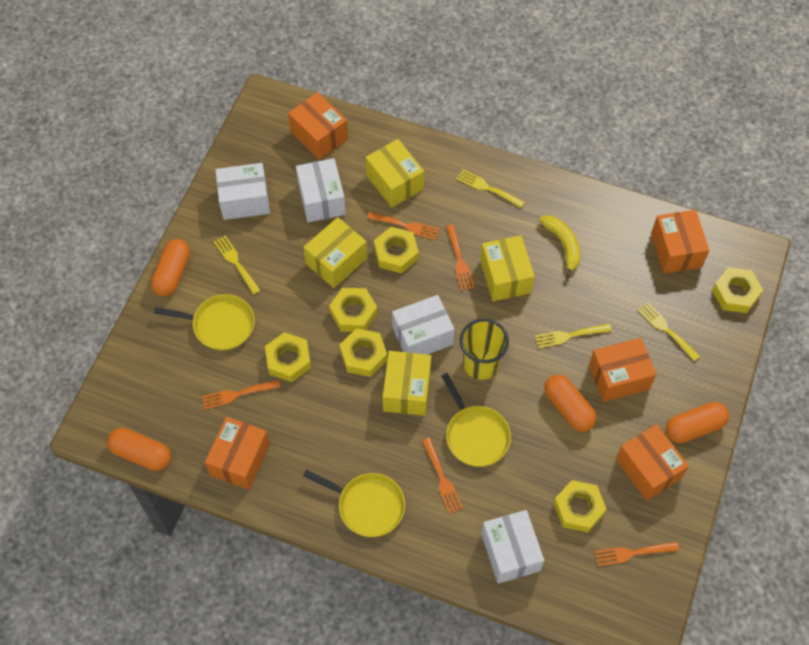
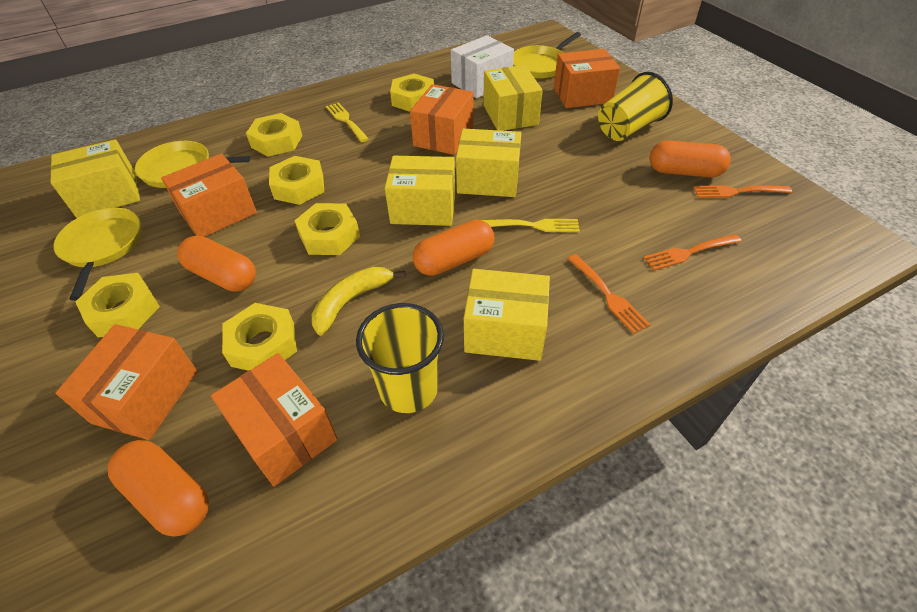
orange fork: 5 -> 3
white box: 4 -> 1
yellow box: 4 -> 5
yellow cup: 1 -> 2
yellow fork: 4 -> 2

